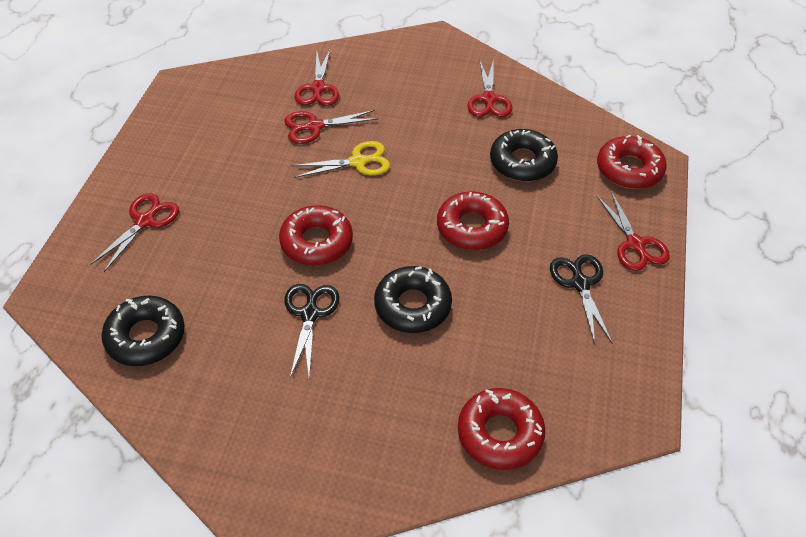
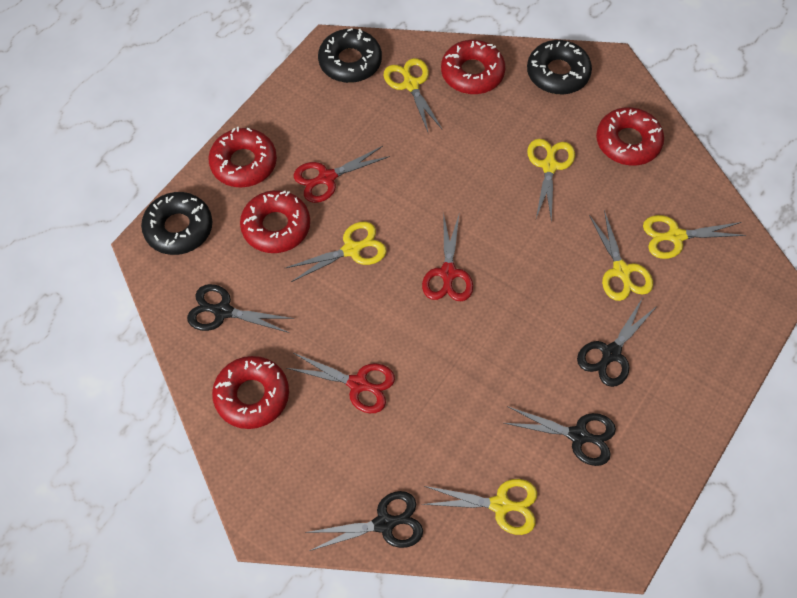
black scissors: 2 -> 4
red donut: 4 -> 5
red scissors: 5 -> 3
yellow scissors: 1 -> 6

